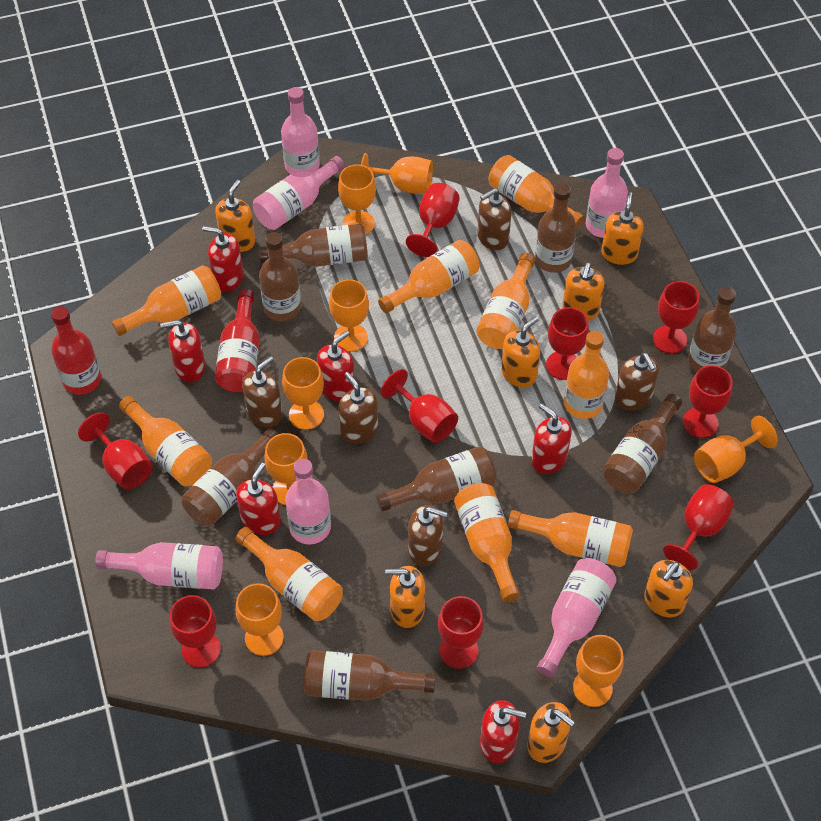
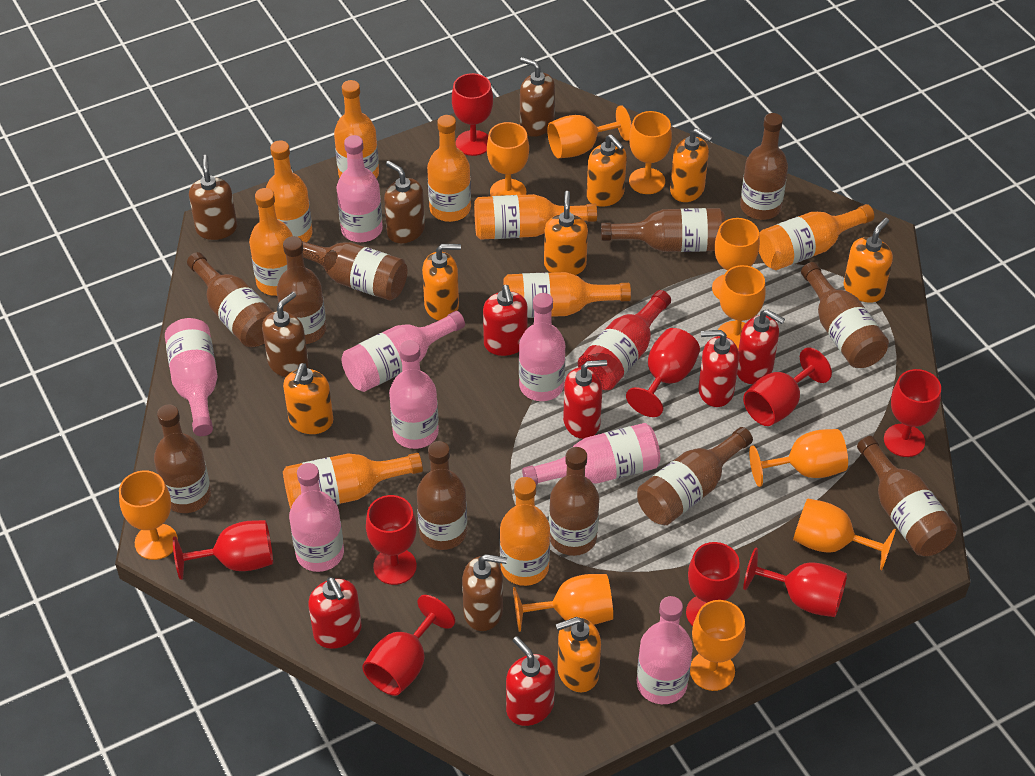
brown bottle: 8 -> 11
orange goblet: 8 -> 10
pink bottle: 6 -> 8
red bottle: 2 -> 1

